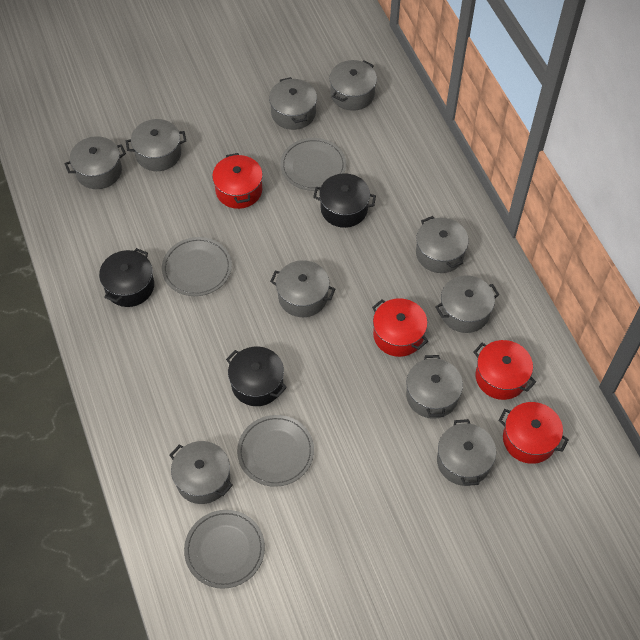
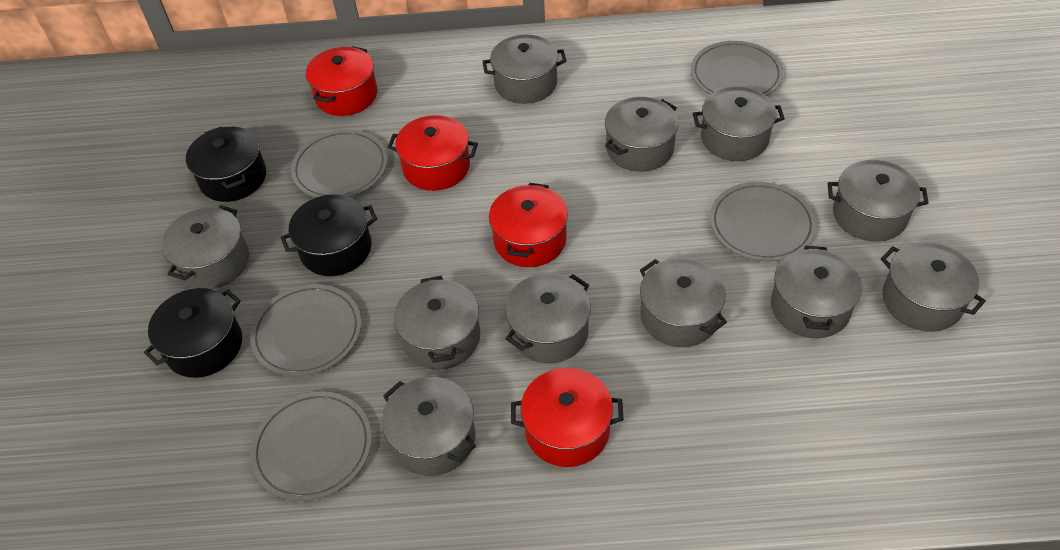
grey plate: 4 -> 5
grey pot: 10 -> 11

